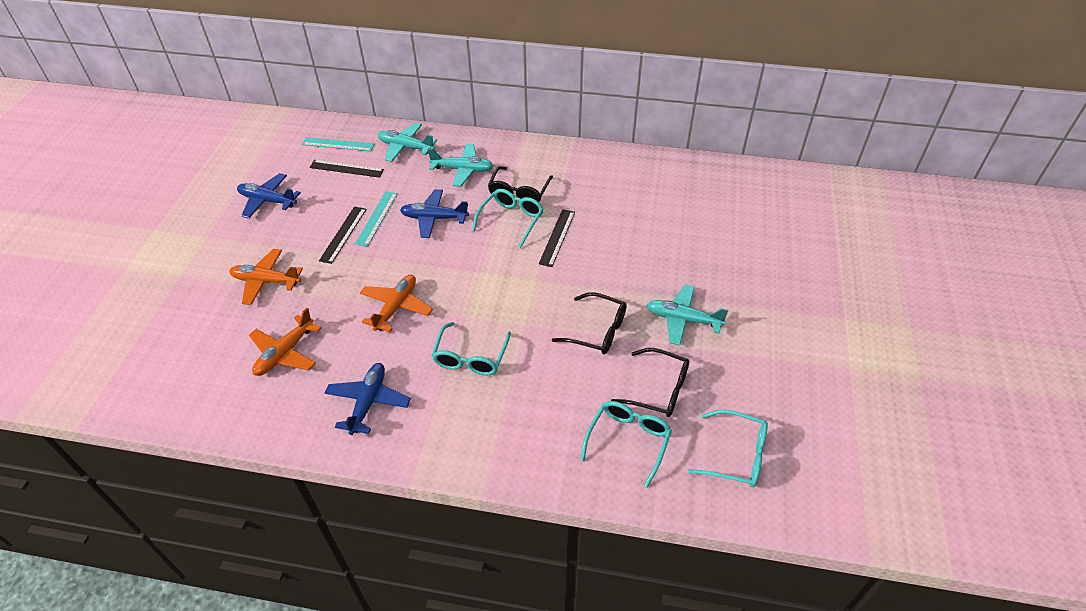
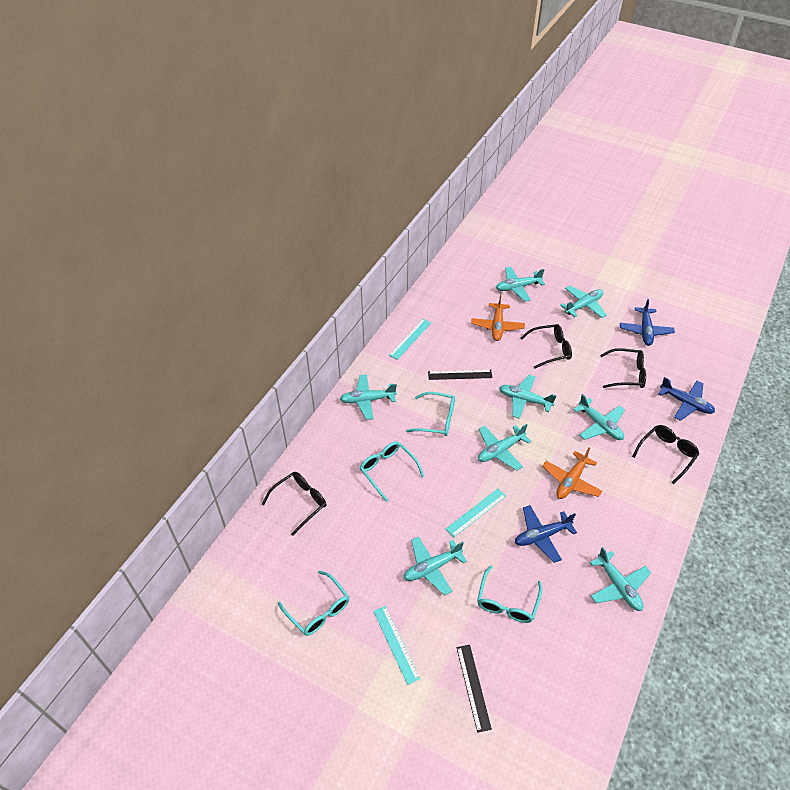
black glasses: 3 -> 4
black ruler: 3 -> 2
orange plane: 3 -> 2
turquoise plane: 3 -> 8
turquoise ruler: 2 -> 3

